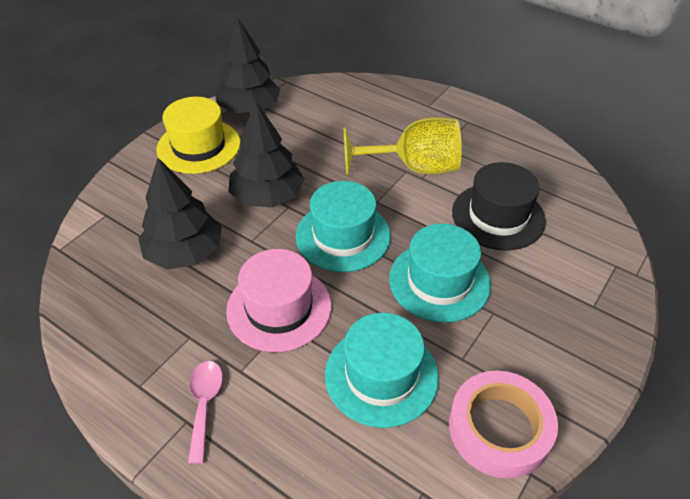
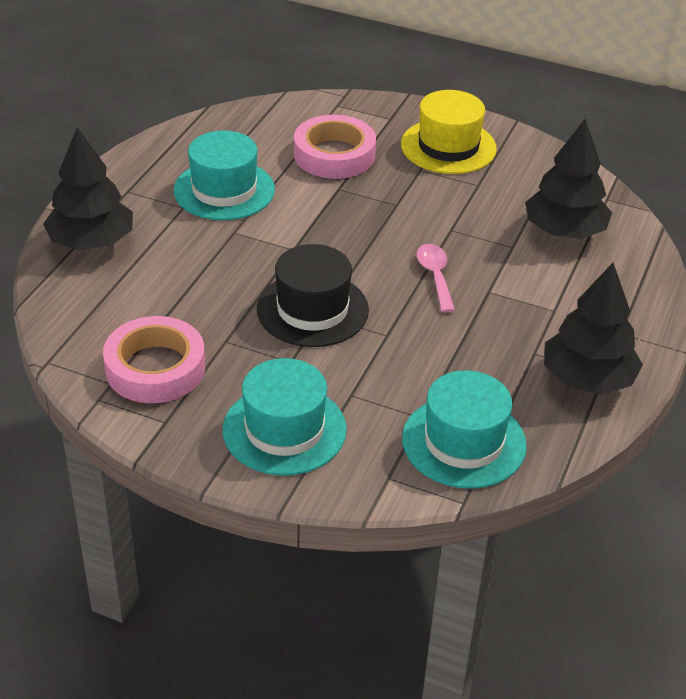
pink hat: 1 -> 0
pink tape: 1 -> 2
yellow goblet: 1 -> 0

